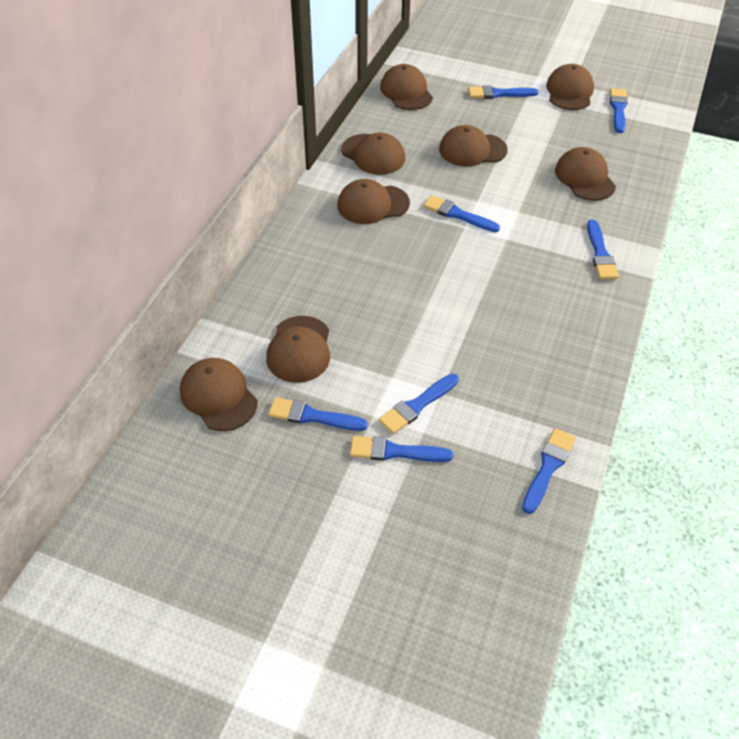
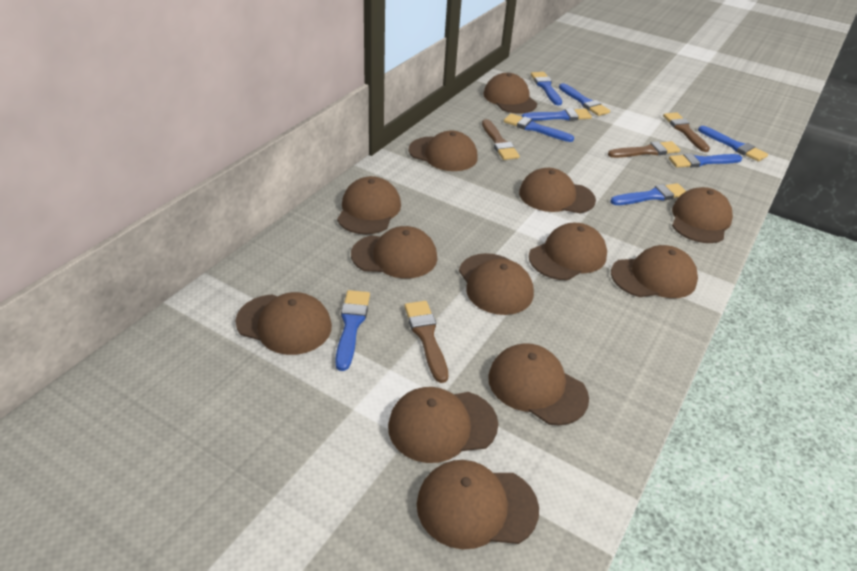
brown brush: 0 -> 4
brown cap: 8 -> 13

